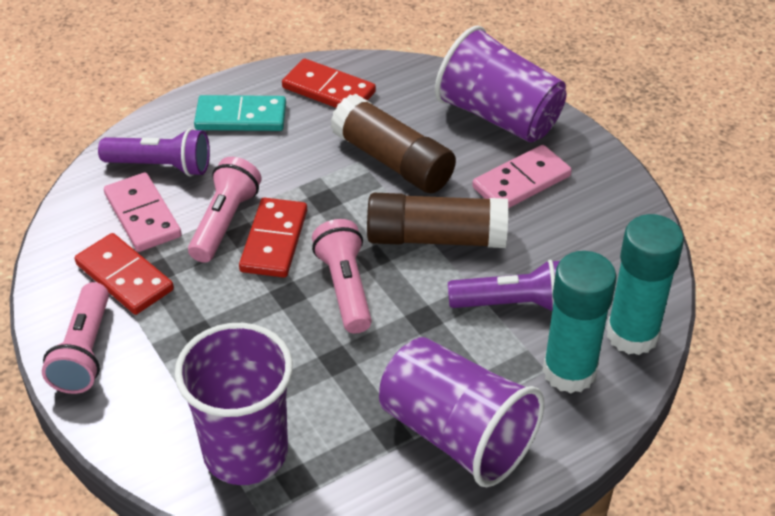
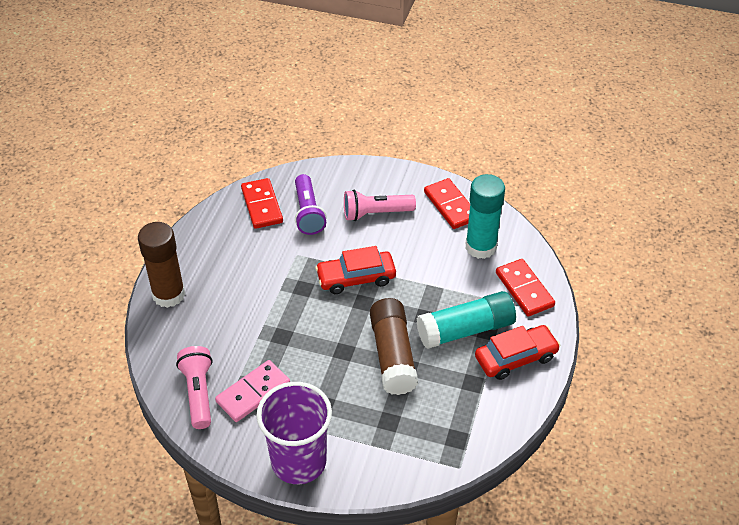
pink domino: 2 -> 1
pink flashlight: 3 -> 2
purple cup: 3 -> 1
purple flashlight: 2 -> 1
red car: 0 -> 2
turquoise domino: 1 -> 0

